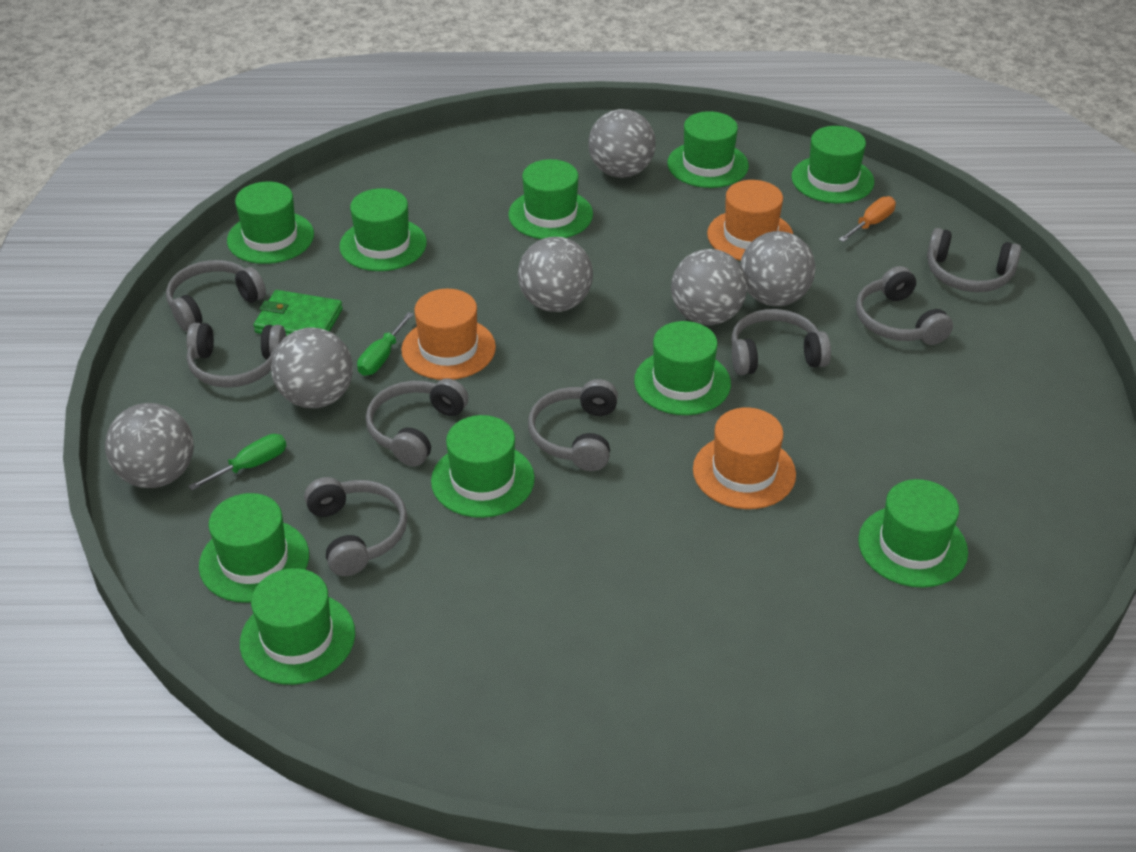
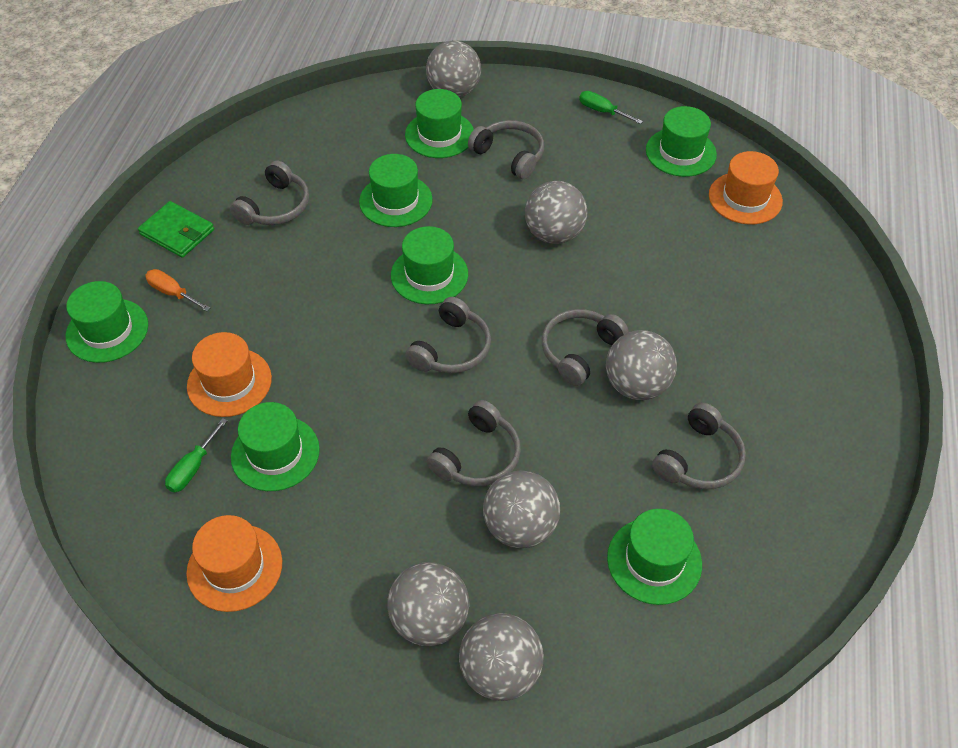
green hat: 10 -> 7
grey headphones: 8 -> 6

